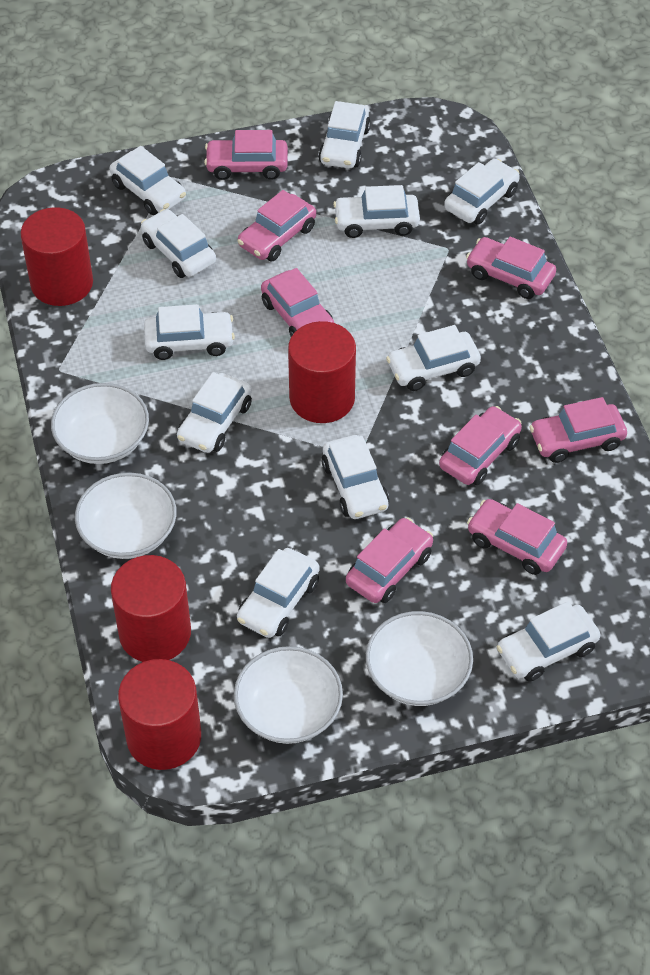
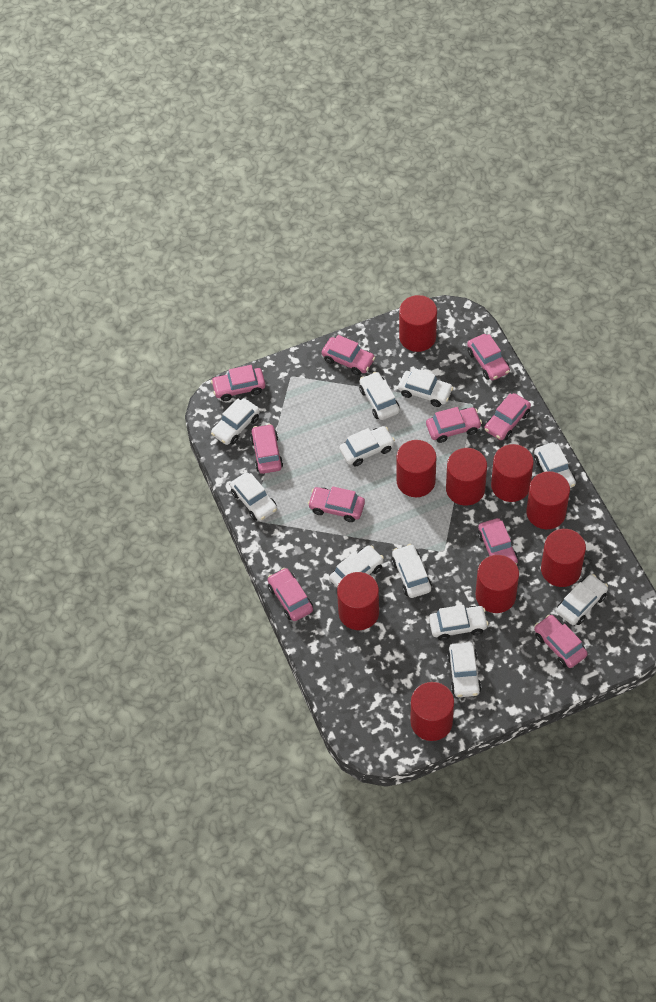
pink car: 8 -> 10
red cylinder: 4 -> 9
white bowl: 4 -> 0

